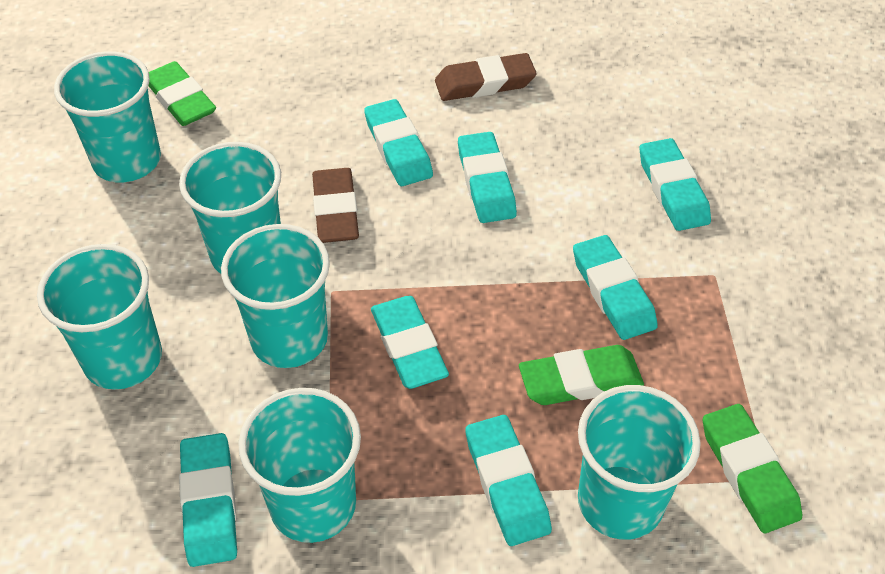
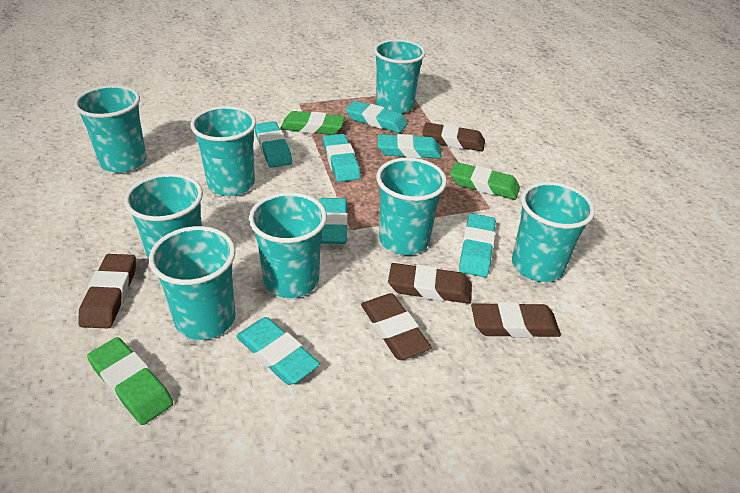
brown eraser: 2 -> 5
turquoise cup: 6 -> 8

